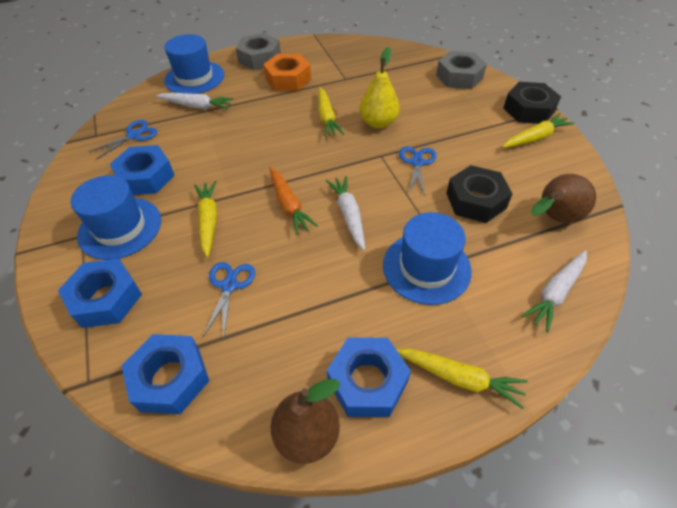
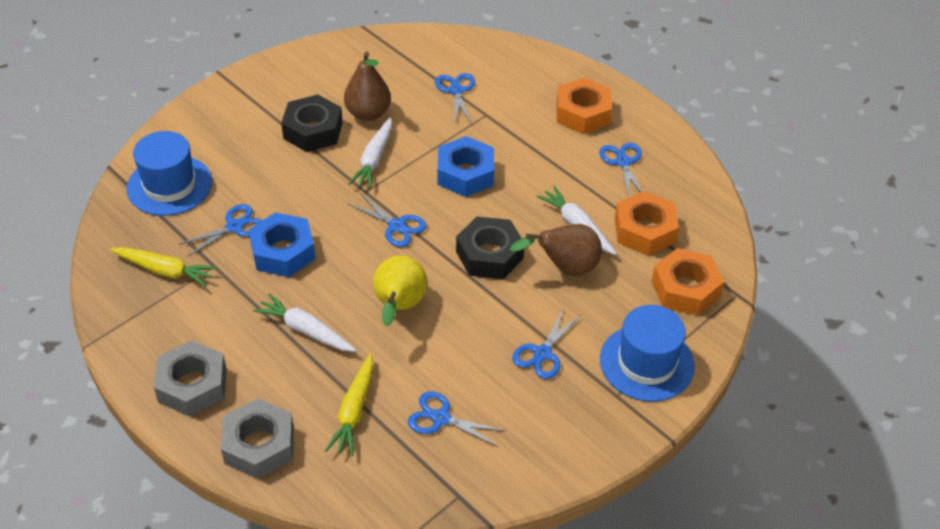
blue hat: 3 -> 2
blue nut: 4 -> 2
blue scissors: 3 -> 6
orange carrot: 1 -> 0
orange nut: 1 -> 3
yellow carrot: 4 -> 2

